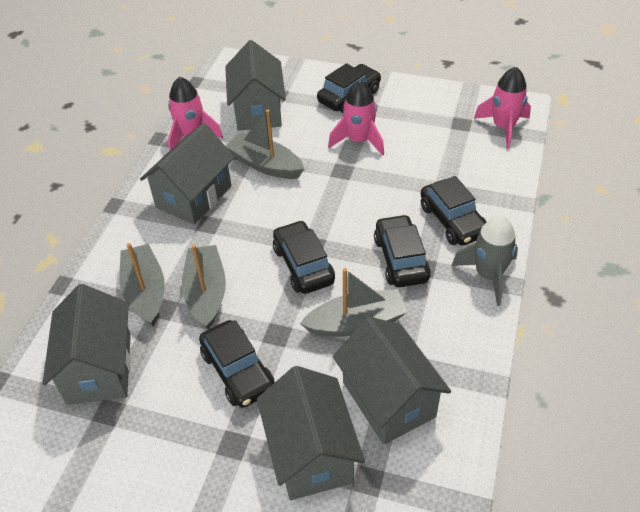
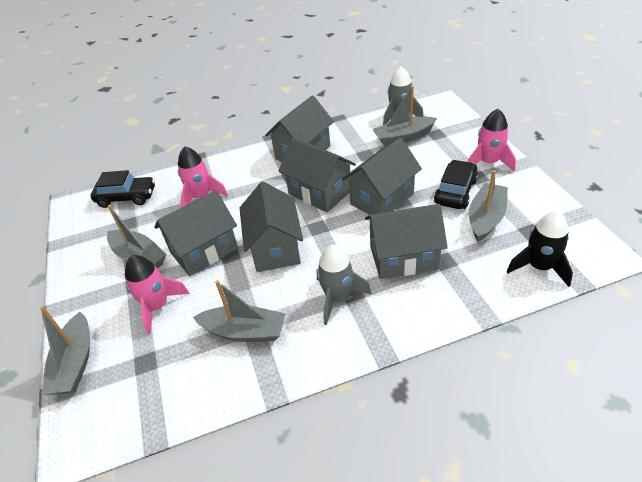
black car: 5 -> 2
black rocket: 0 -> 1
grey boat: 4 -> 5
grey house: 5 -> 6
grey rocket: 1 -> 2

